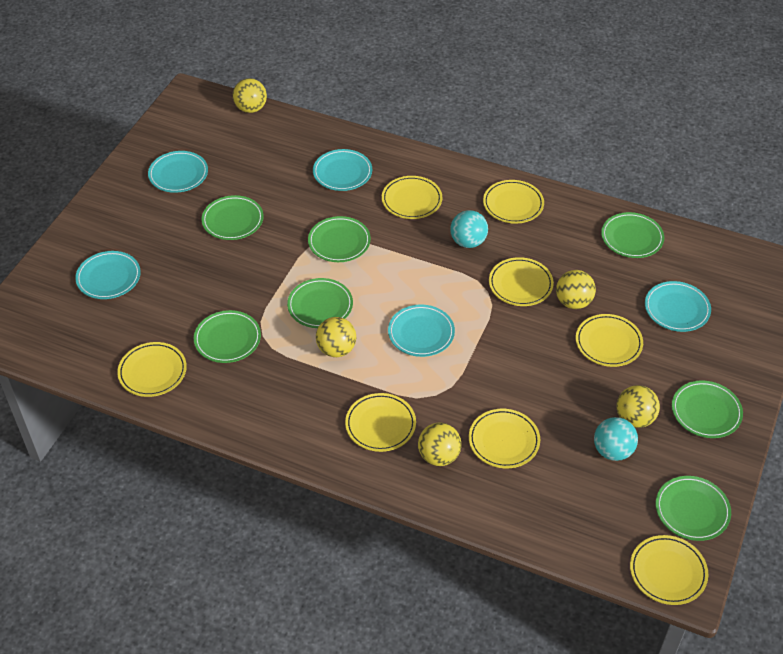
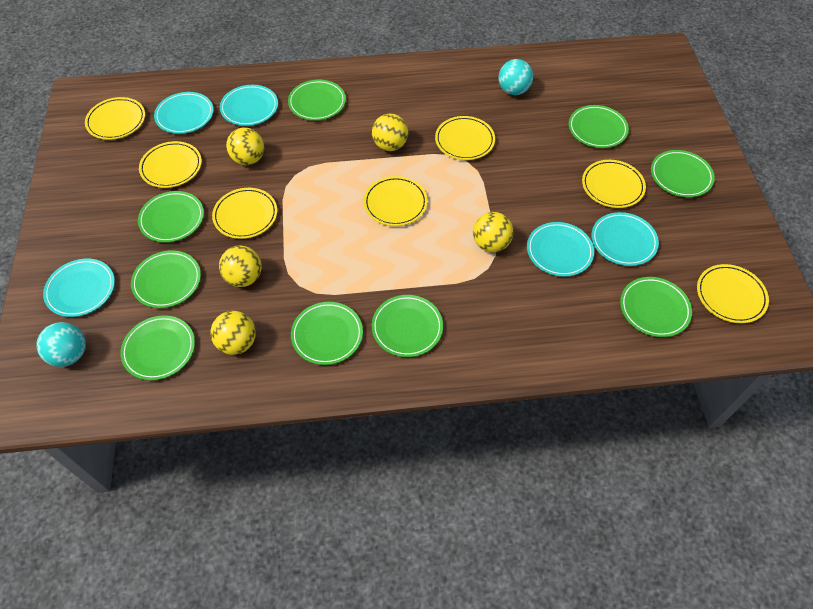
green plate: 7 -> 9
yellow plate: 8 -> 7

